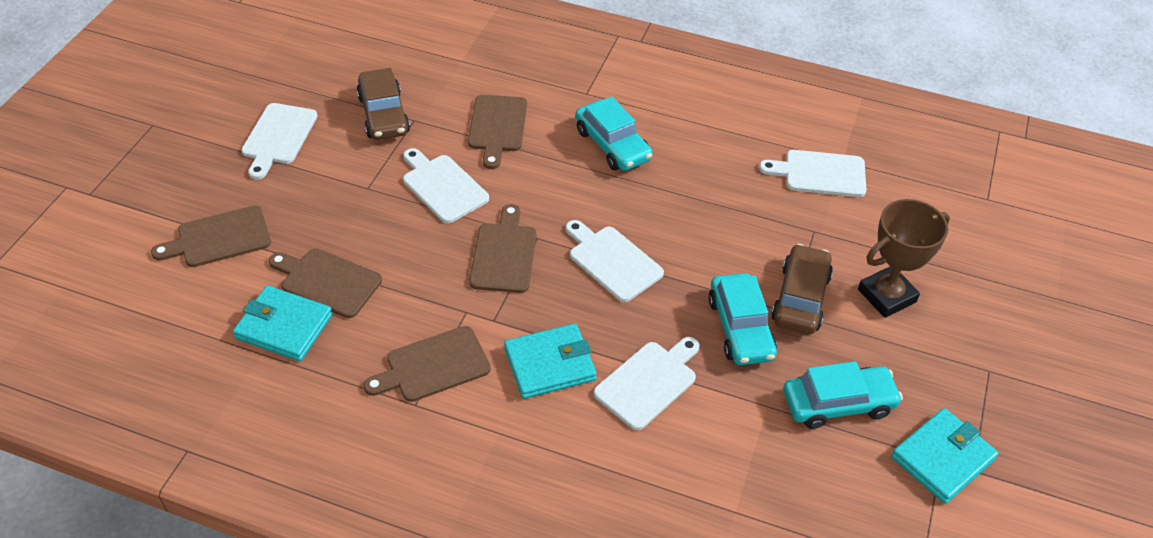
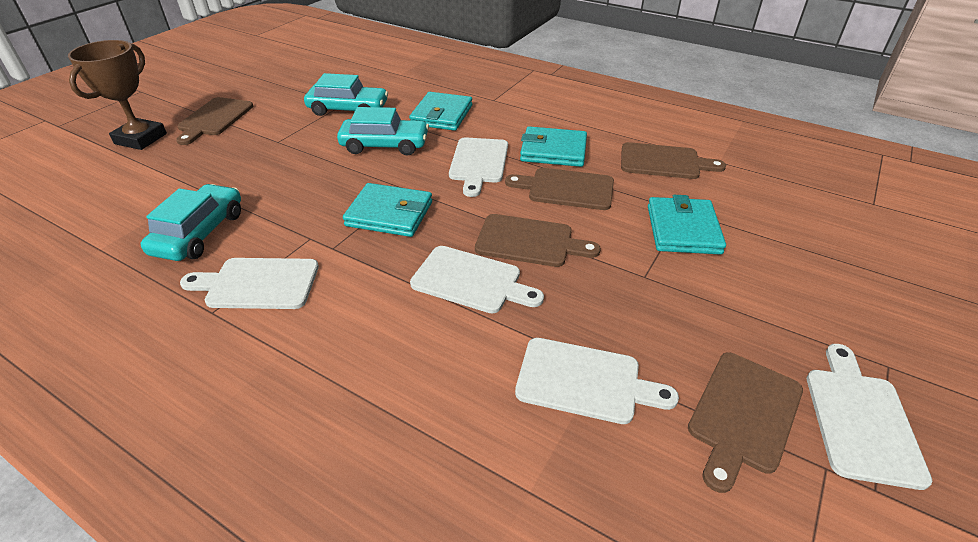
brown car: 2 -> 0
turquoise wallet: 3 -> 4

